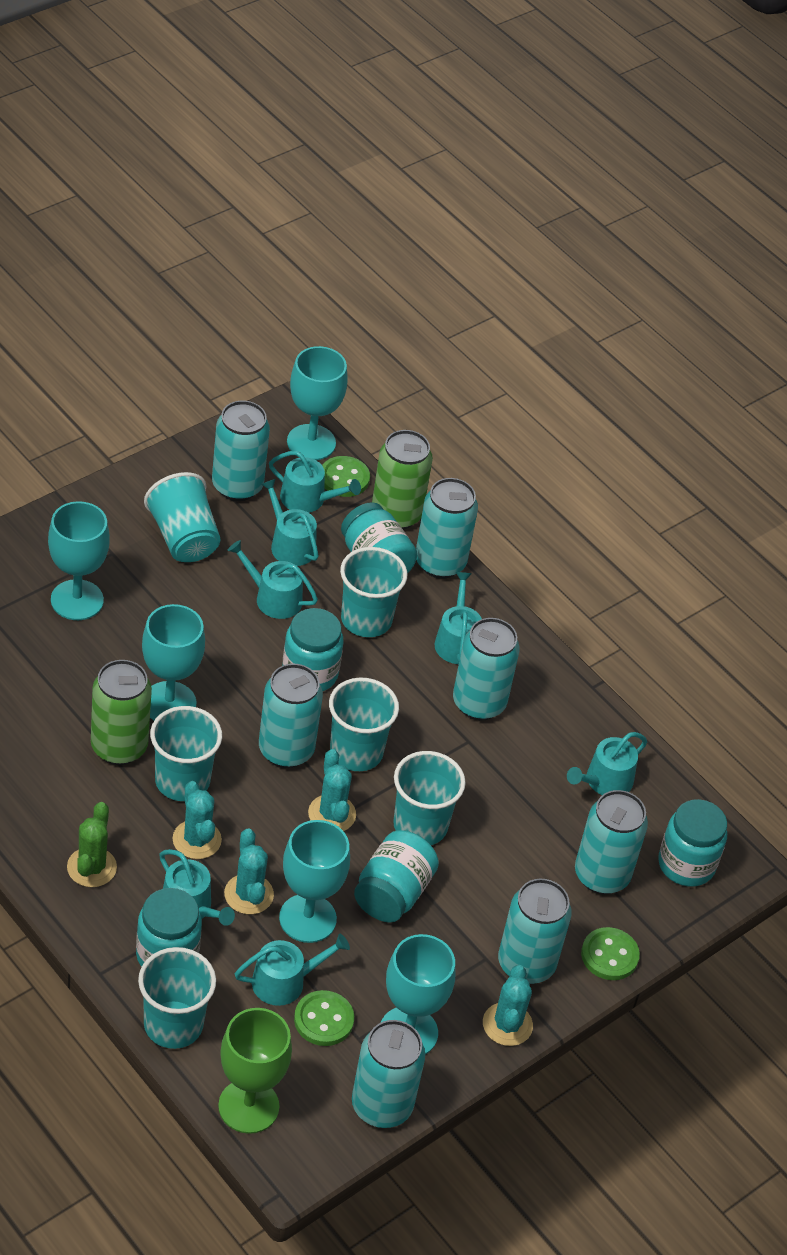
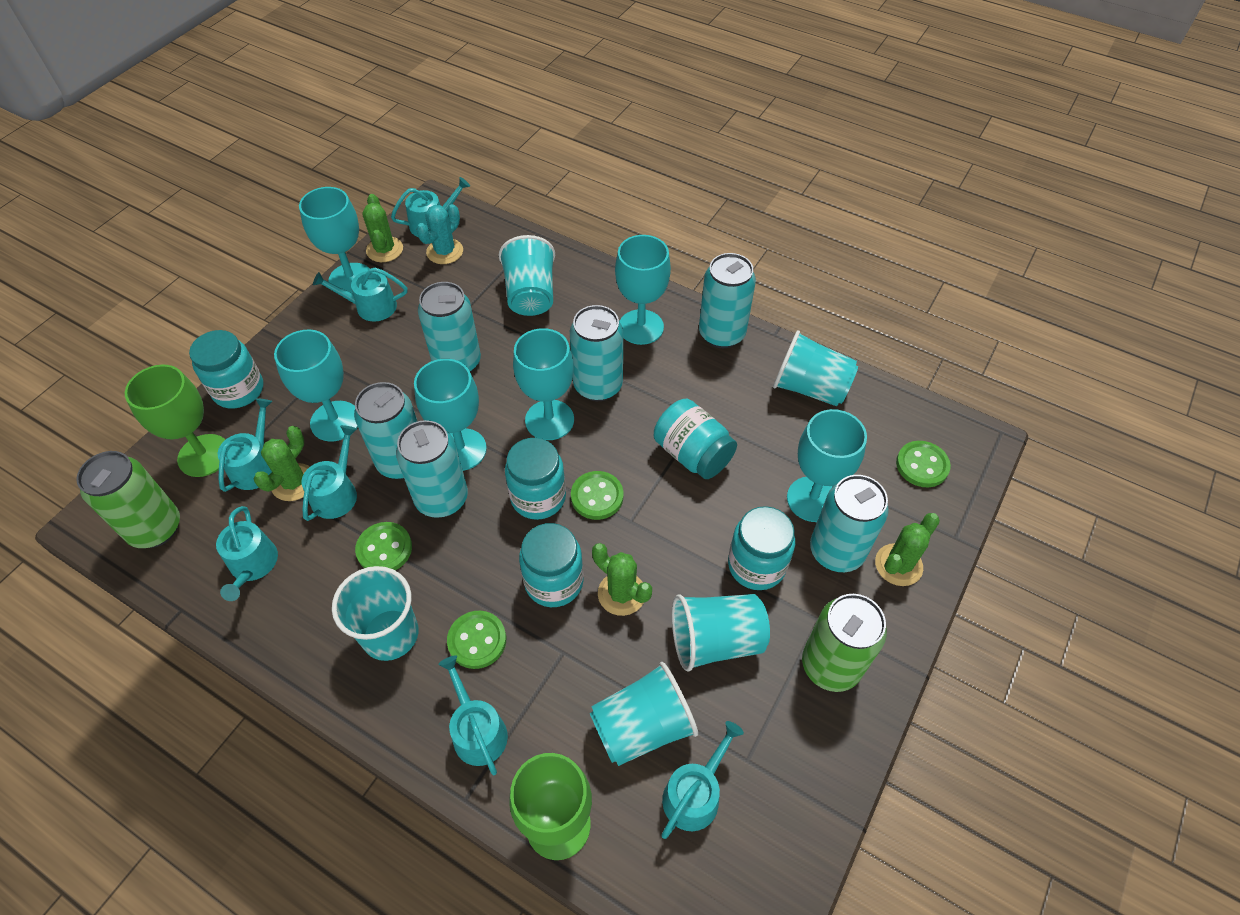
green button: 3 -> 4
green cactus: 1 -> 4
green goblet: 1 -> 2
turquoise cactus: 4 -> 1
turquoise can: 7 -> 6
turquoise cup: 6 -> 5
turquoise goblet: 5 -> 6

